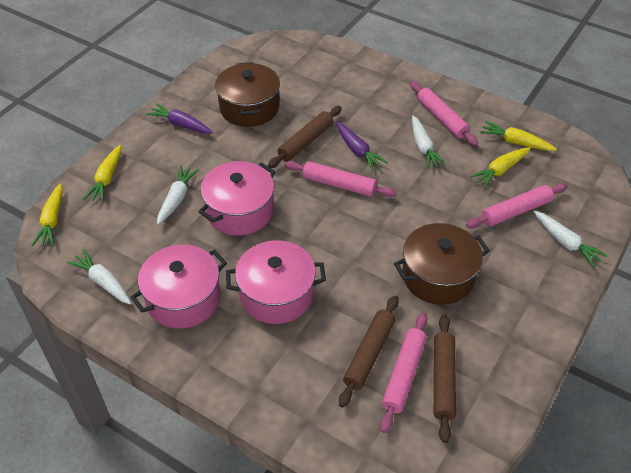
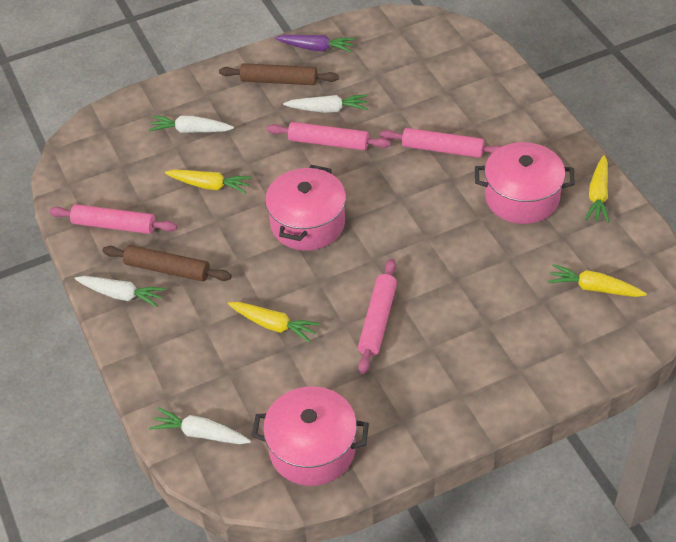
brown pot: 2 -> 0
brown rolling pin: 3 -> 2
purple carrot: 2 -> 1

